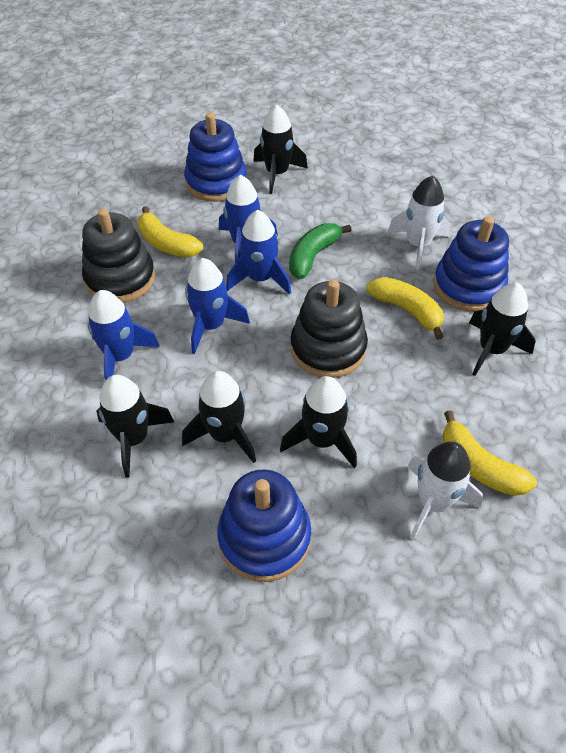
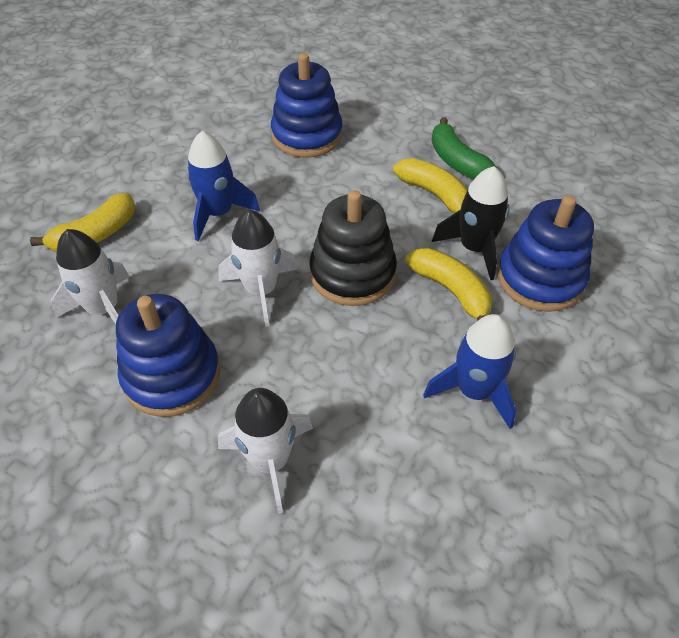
black rocket: 5 -> 1
black stacking toy: 2 -> 1
blue rocket: 4 -> 2
white rocket: 2 -> 3

